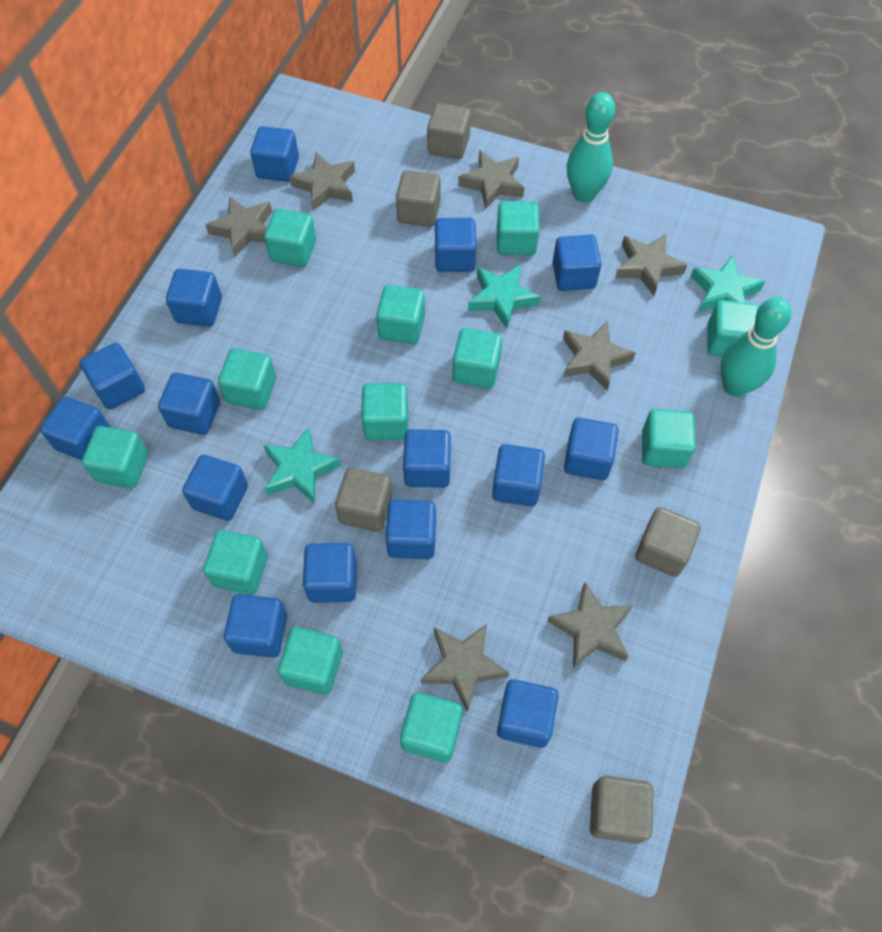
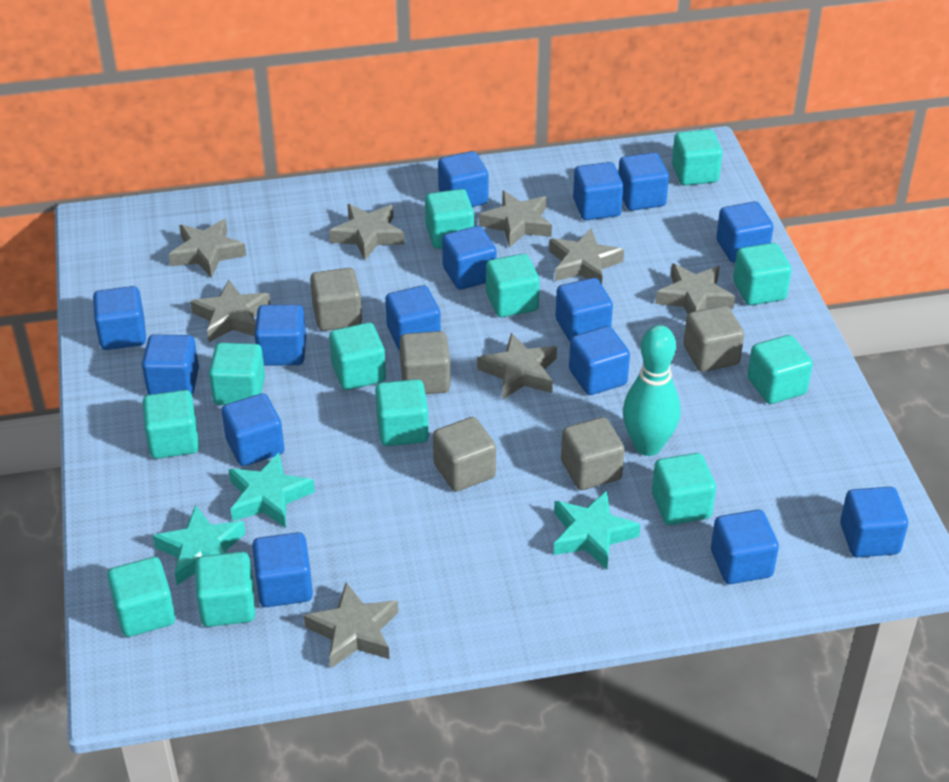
grey star: 7 -> 8
turquoise bowling pin: 2 -> 1

